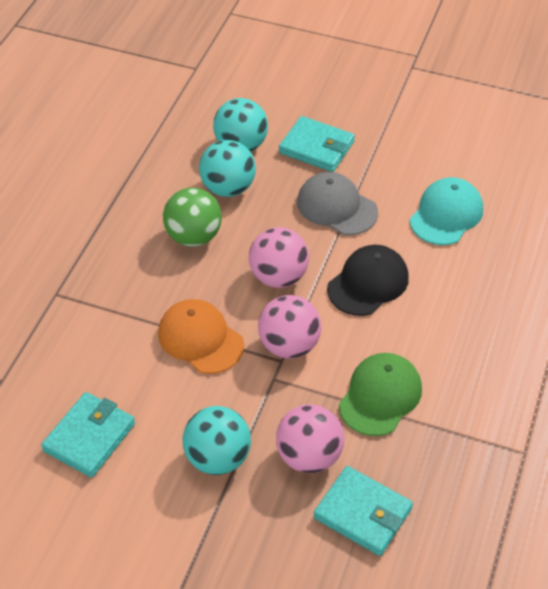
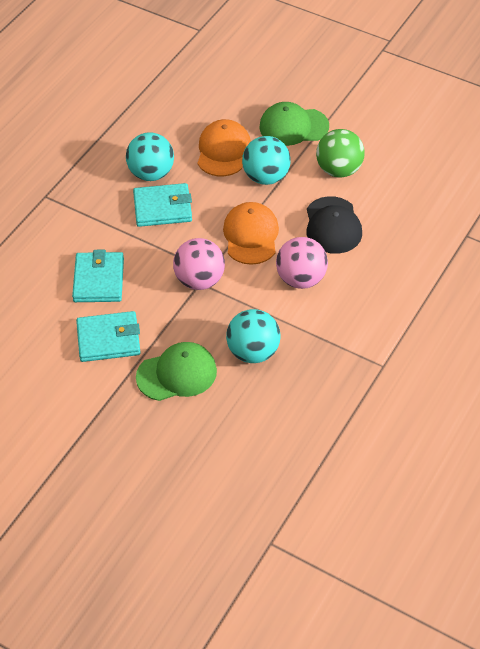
green cap: 1 -> 2
grey cap: 1 -> 0
orange cap: 1 -> 2
pink ball: 3 -> 2
turquoise cap: 1 -> 0

